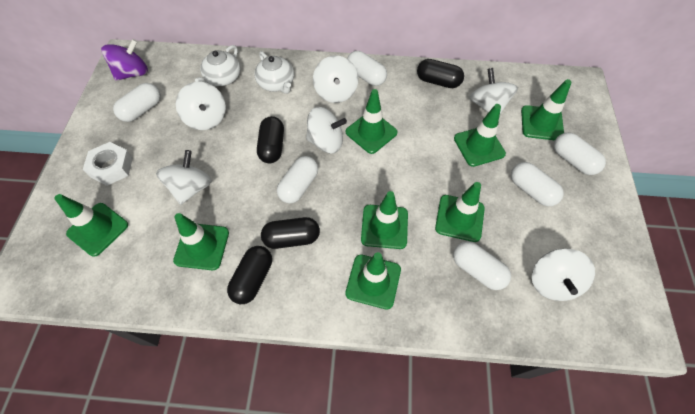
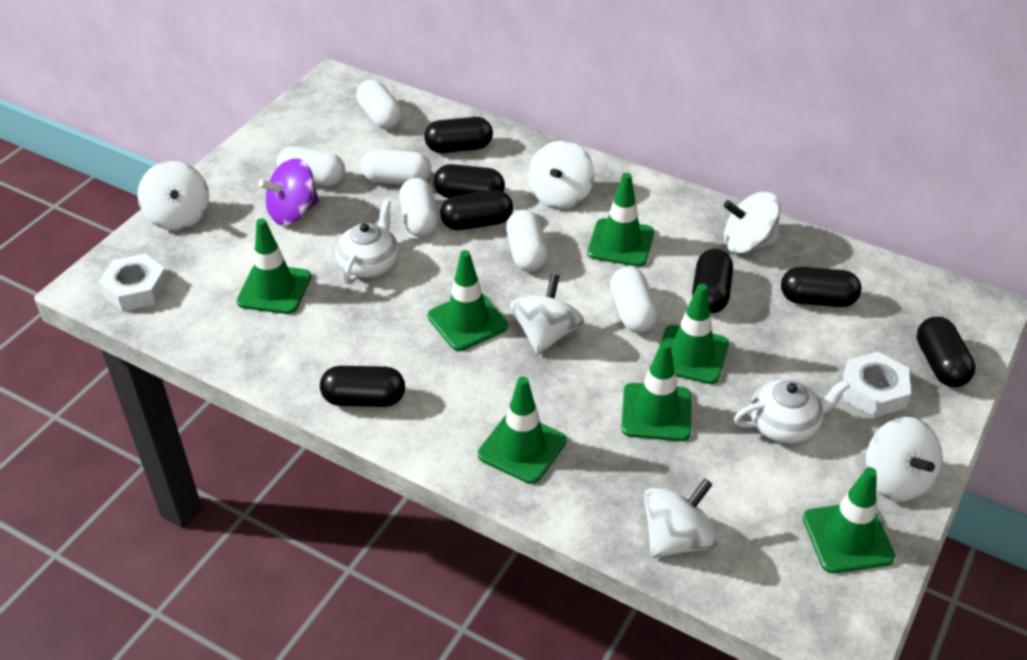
black capsule: 4 -> 7
green traffic cone: 8 -> 7
white nut: 1 -> 2

